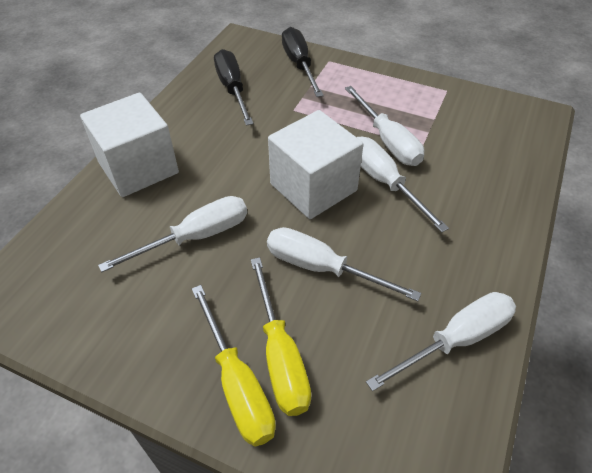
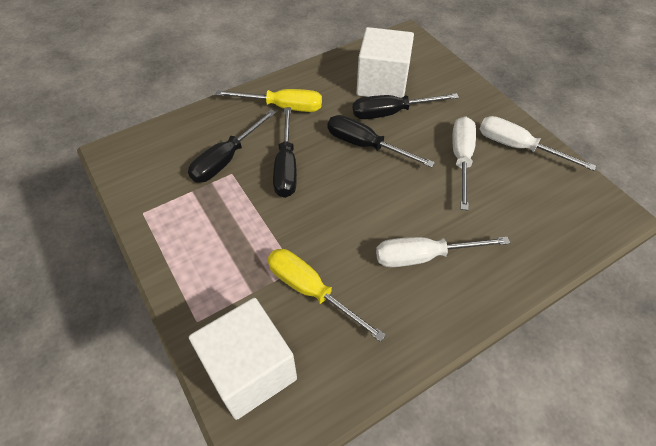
black screwdriver: 2 -> 4
white screwdriver: 5 -> 3

